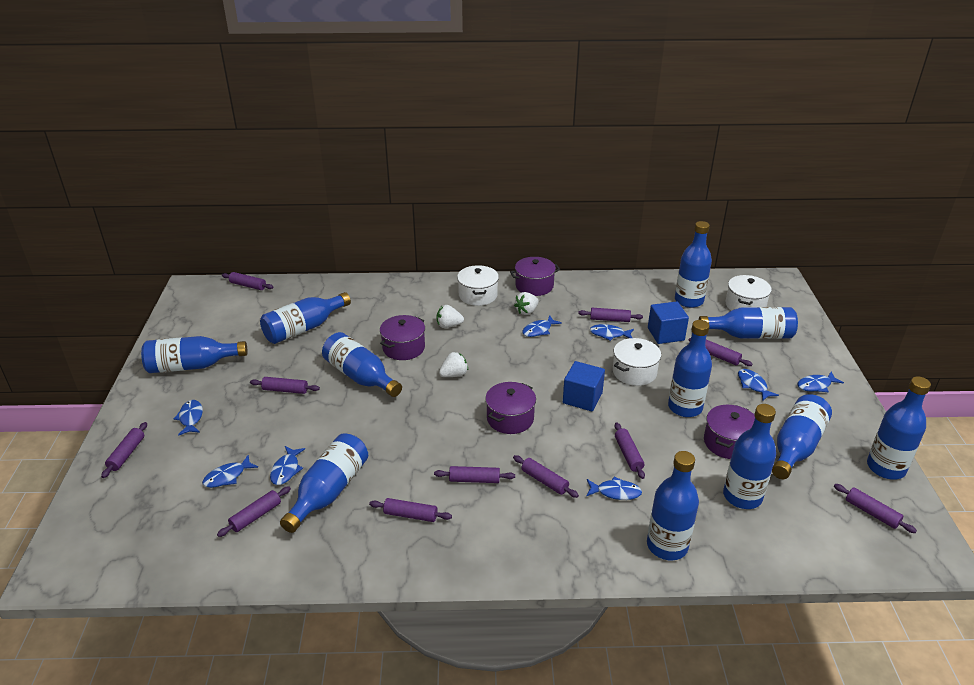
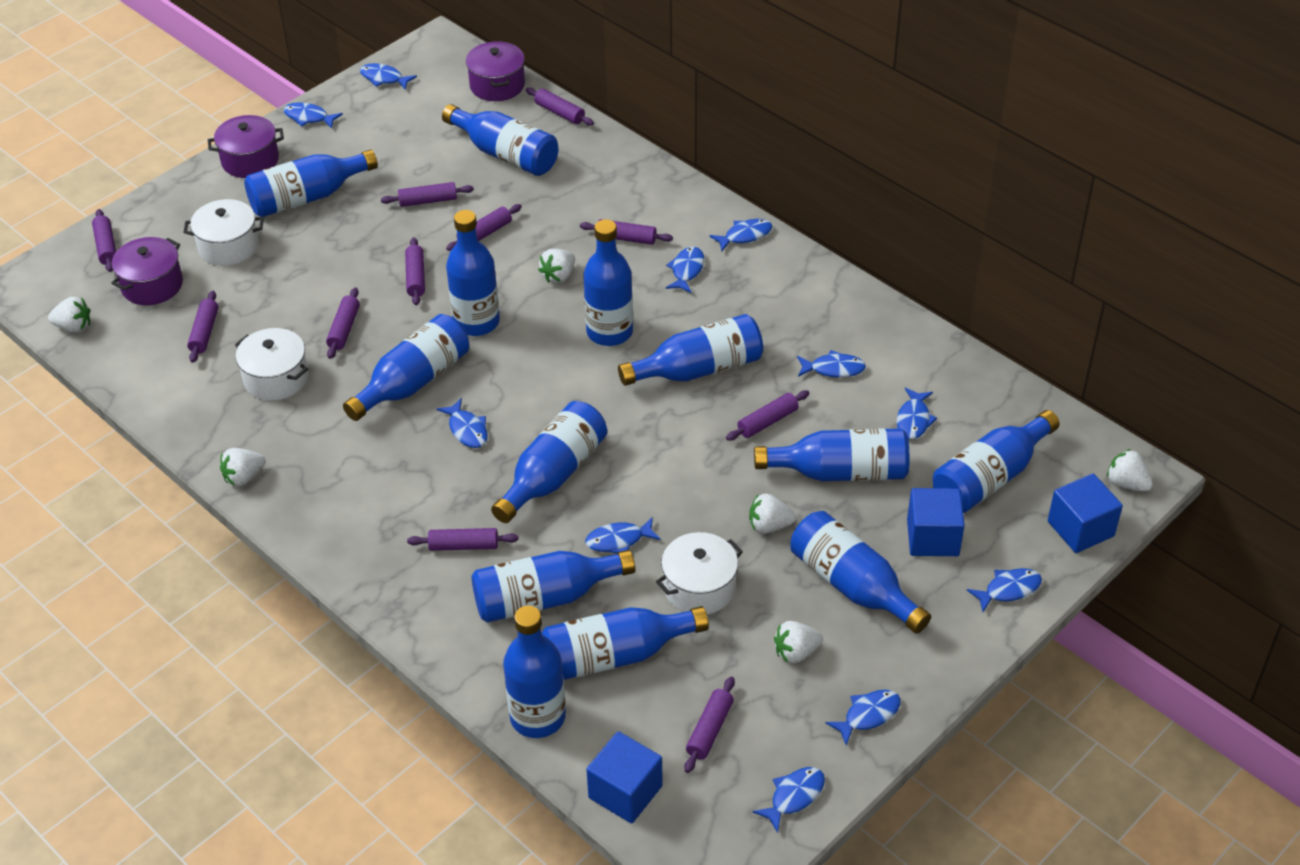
blue bottle: 11 -> 13
blue cube: 2 -> 3
blue fish: 8 -> 11
purple pot: 4 -> 3
white strawberry: 3 -> 6

